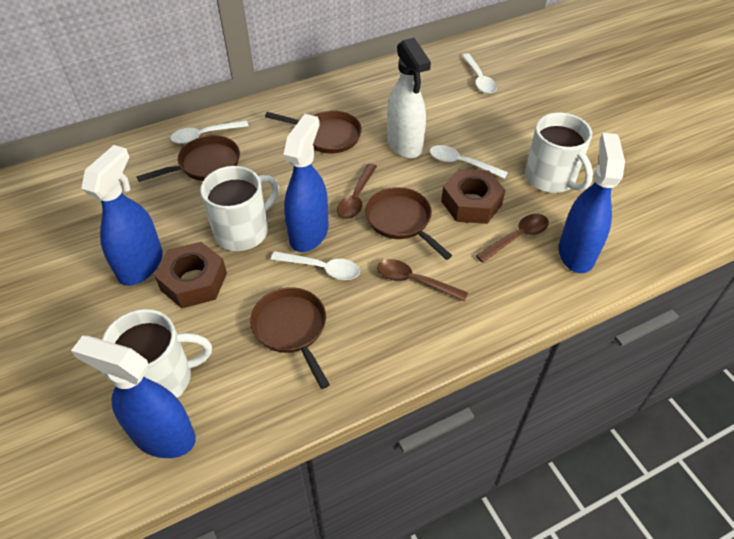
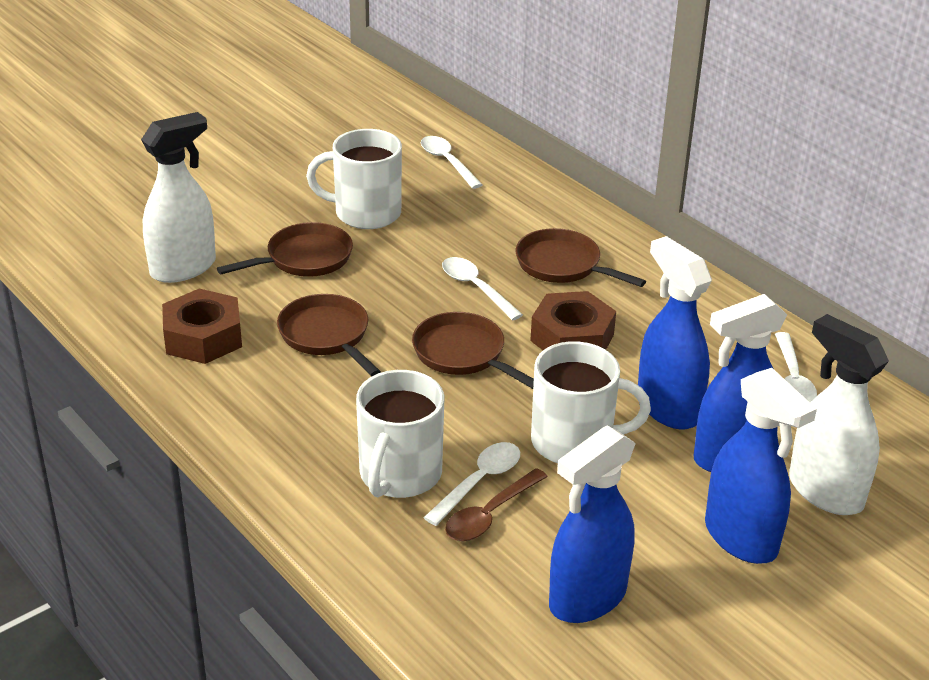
brown spoon: 3 -> 1
white spray bottle: 1 -> 2

